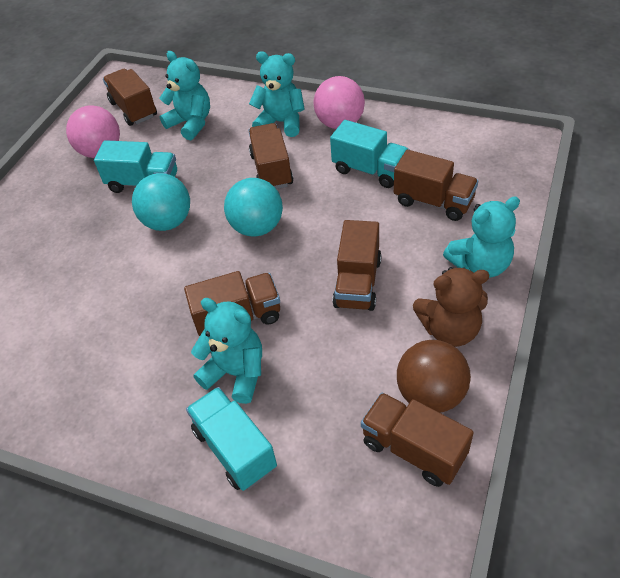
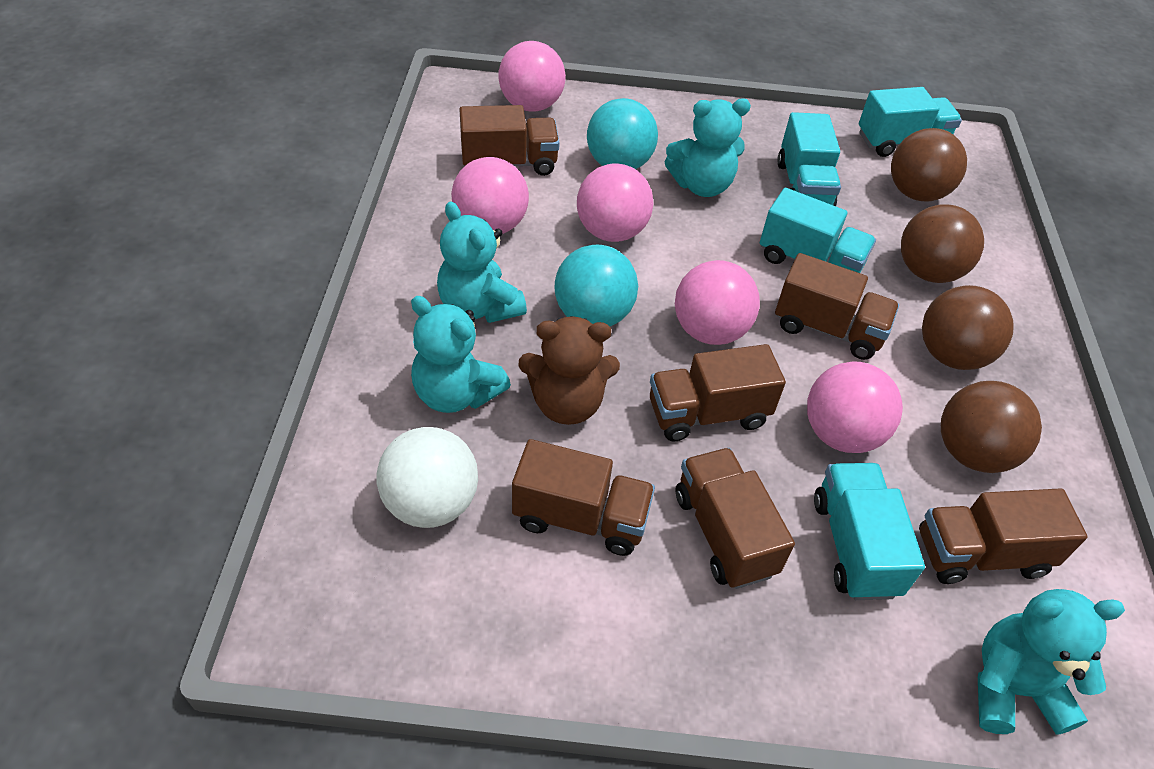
brown ball: 1 -> 4
pink ball: 2 -> 5
turquoise truck: 3 -> 4
white ball: 0 -> 1

